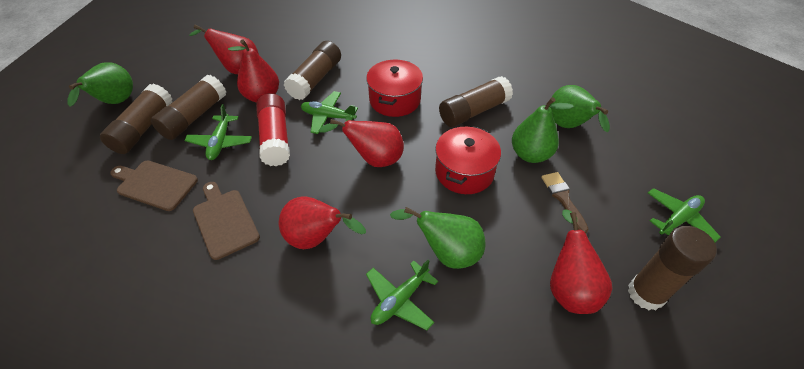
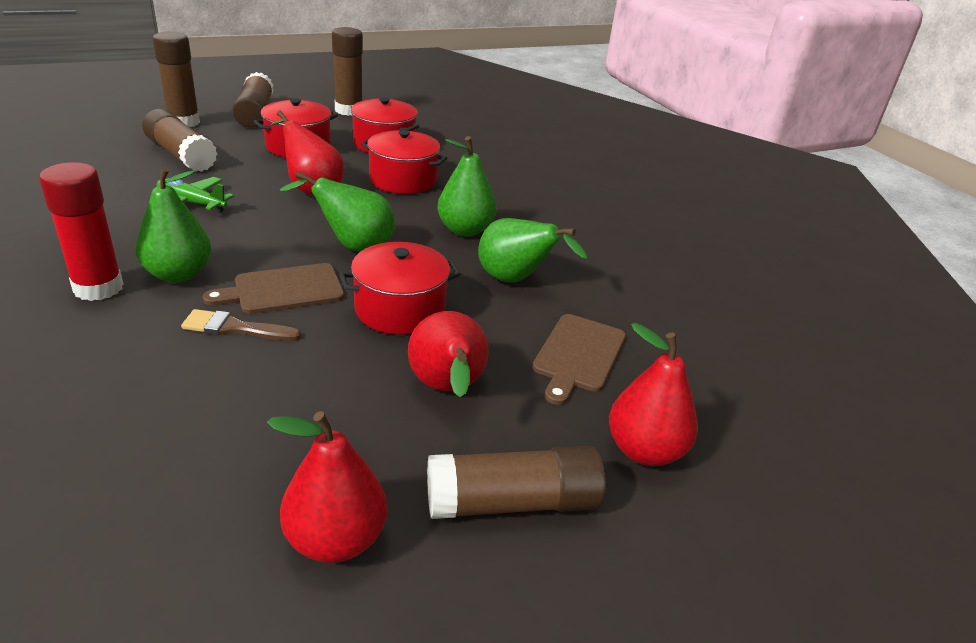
green plane: 4 -> 1
red pear: 5 -> 4
red pot: 2 -> 4

